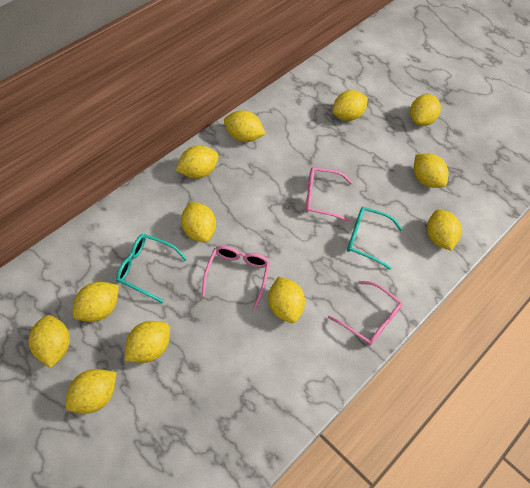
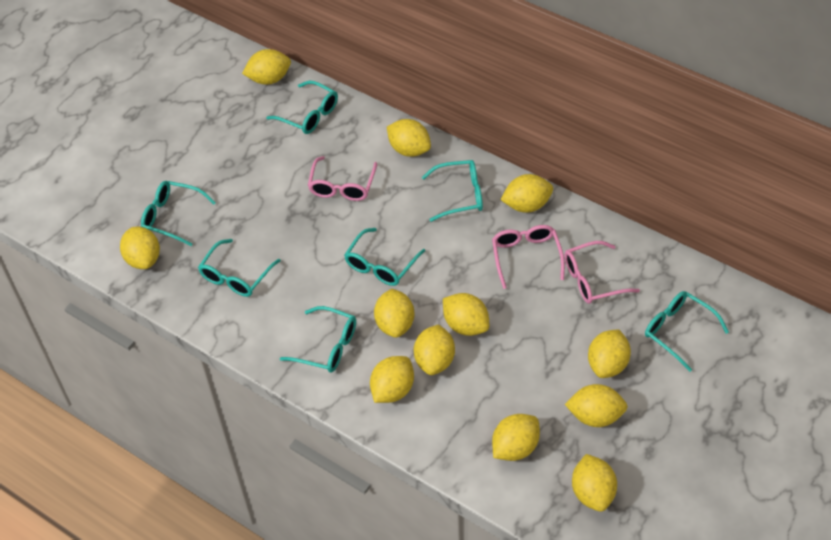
turquoise glasses: 2 -> 7

